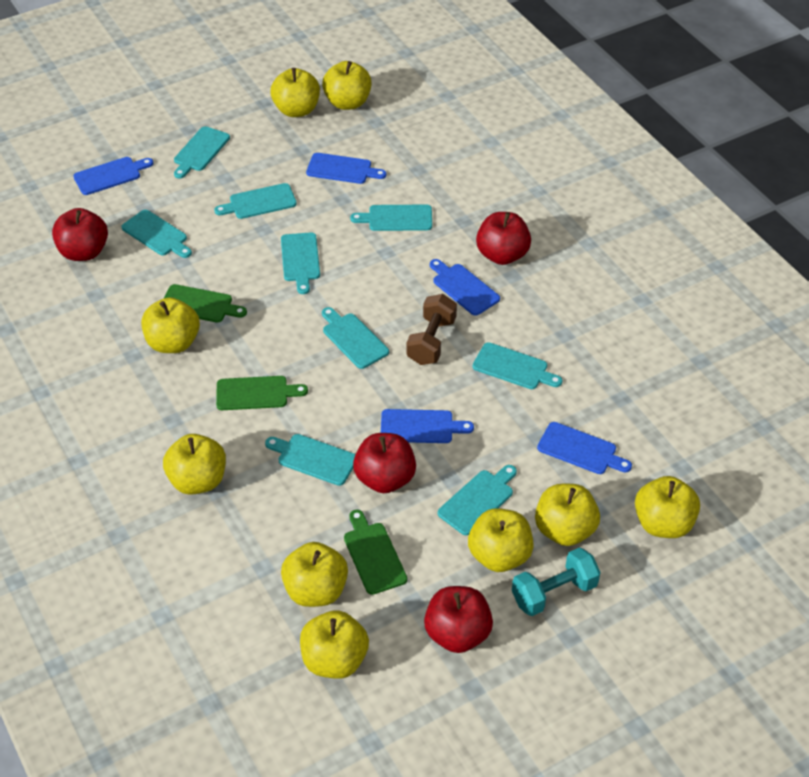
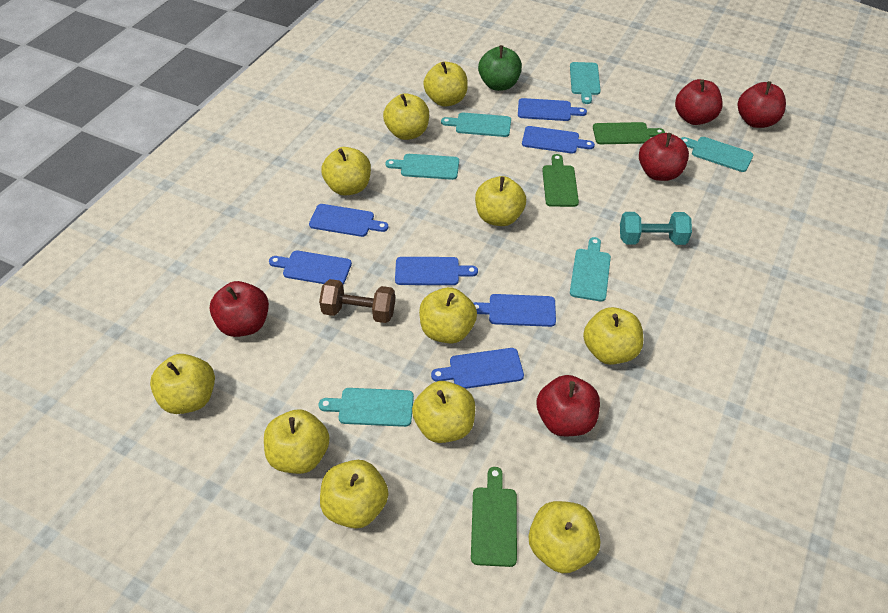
blue cutting board: 5 -> 7
green apple: 0 -> 1
red apple: 4 -> 5
turquoise cutting board: 9 -> 6
yellow apple: 9 -> 11

